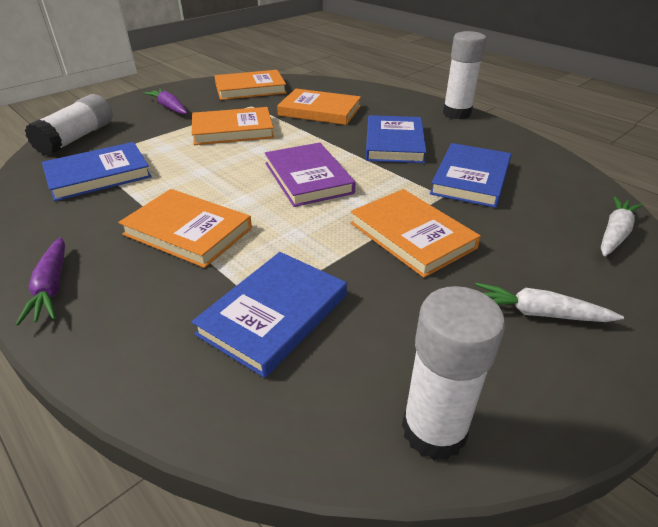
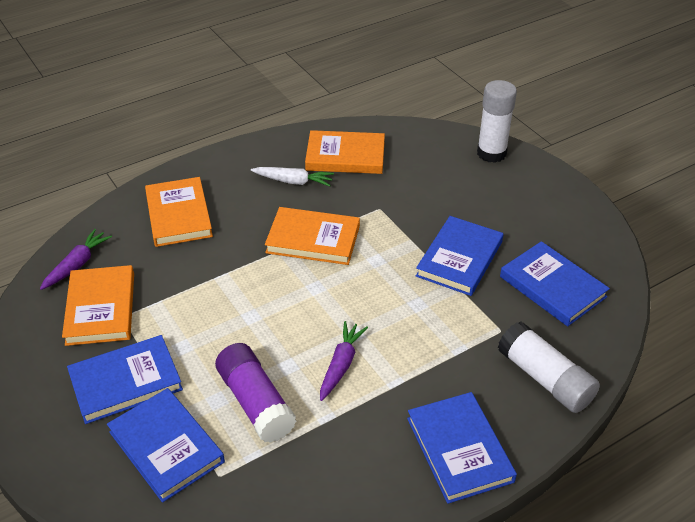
blue book: 4 -> 5
orange book: 5 -> 4
purple book: 1 -> 0
purple glue stick: 0 -> 1
white carrot: 2 -> 1
white glue stick: 3 -> 2

